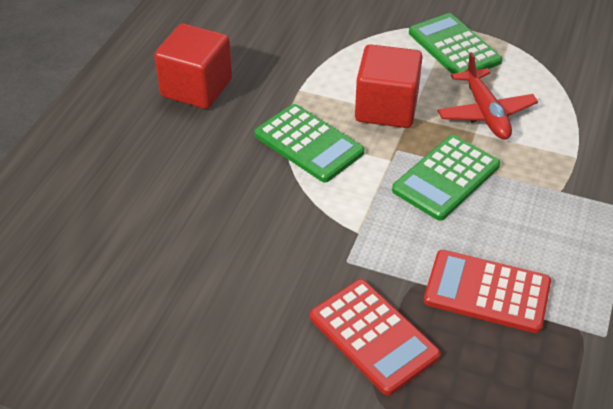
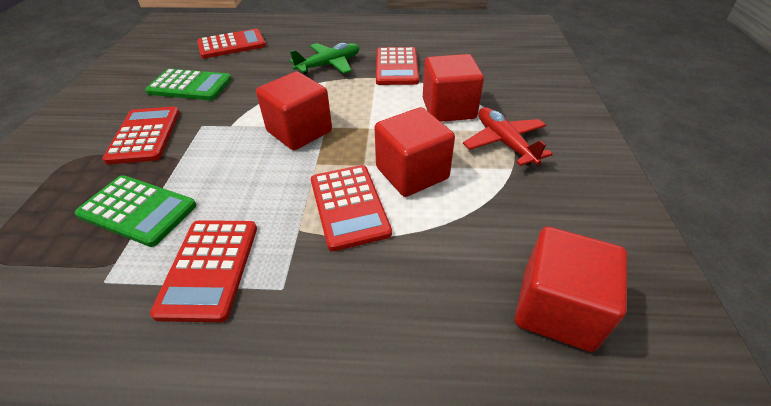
green calculator: 3 -> 2
green plane: 0 -> 1
red calculator: 2 -> 5
red cube: 2 -> 4

